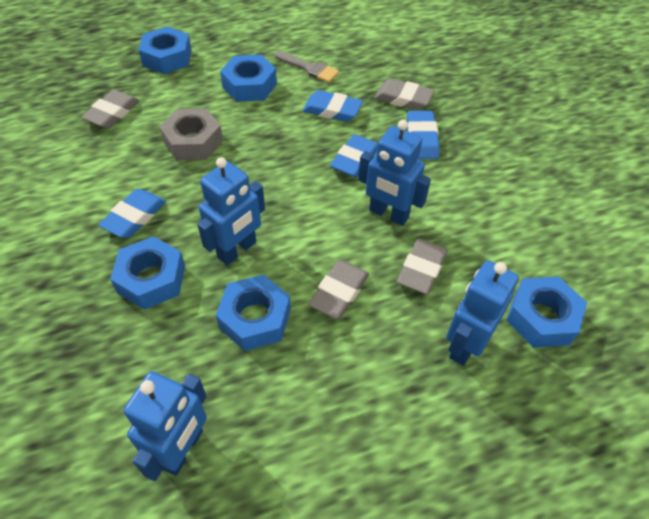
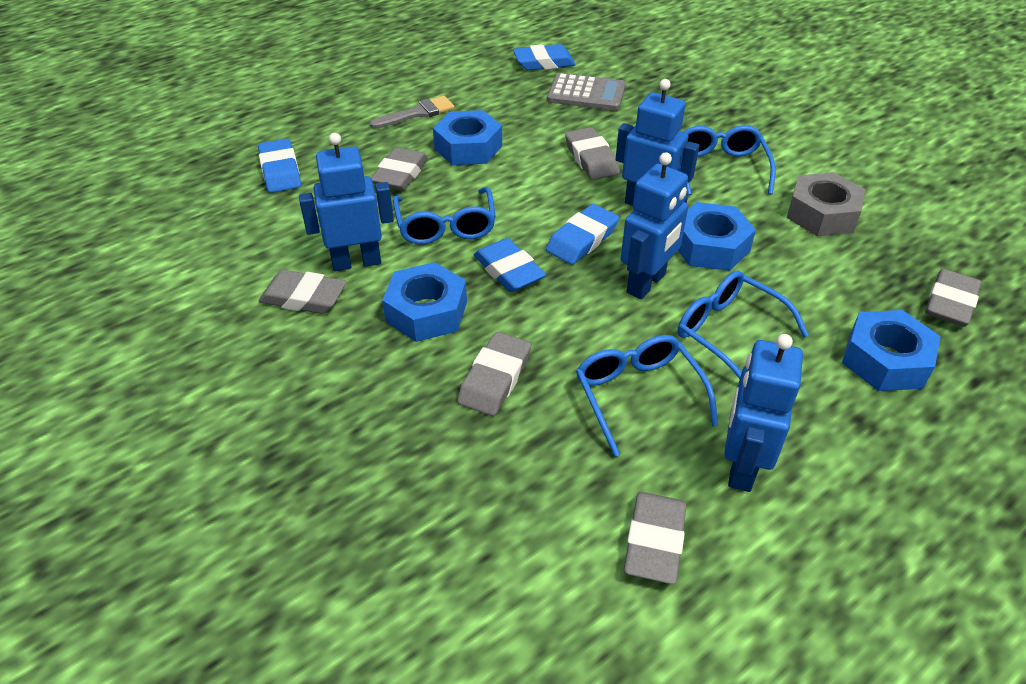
blue glasses: 0 -> 4
blue nut: 5 -> 4
grey calculator: 0 -> 1
grey eraser: 4 -> 6

